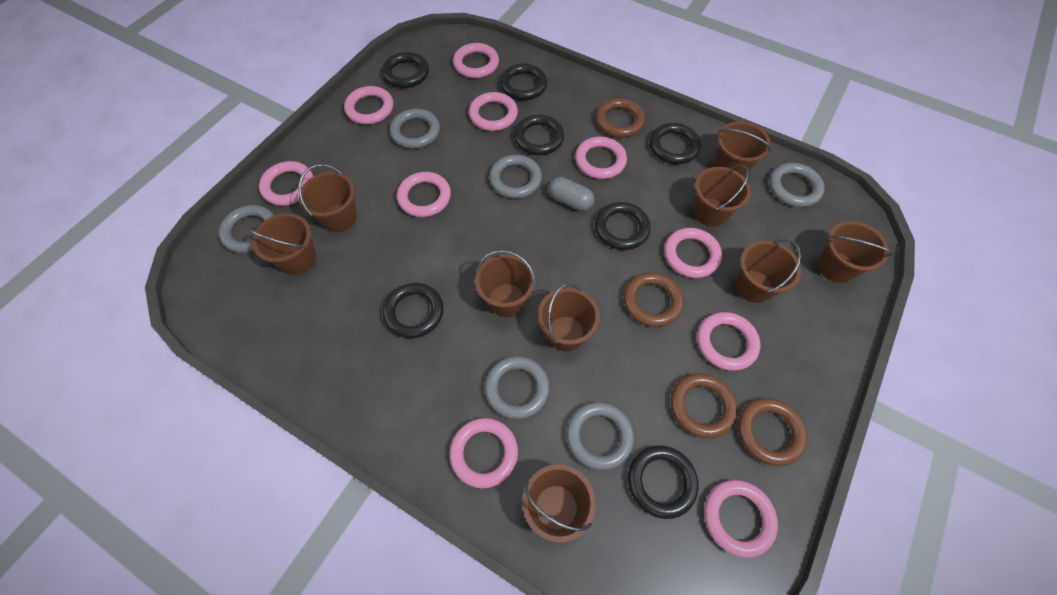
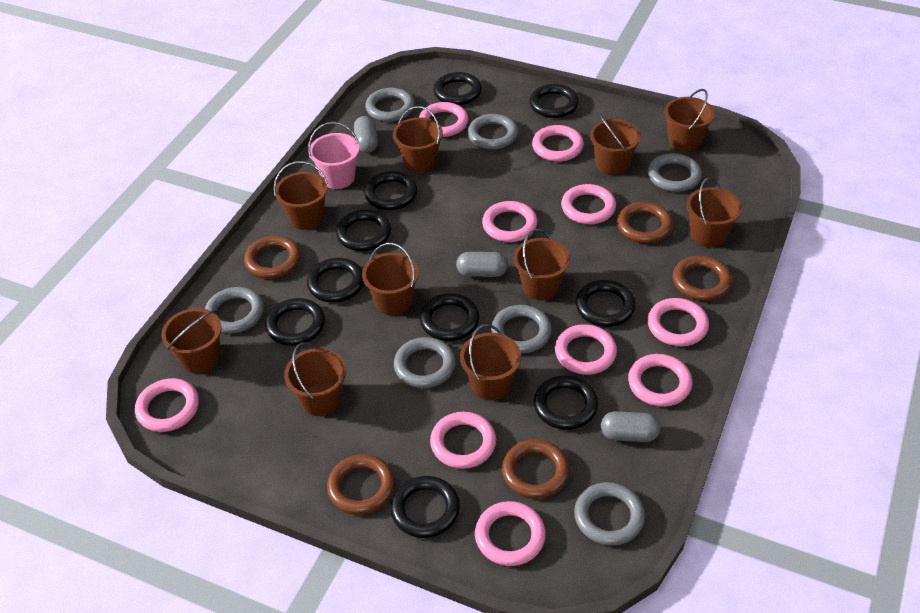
black ring: 7 -> 10
brown bucket: 9 -> 10
brown ring: 4 -> 5
grey capsule: 1 -> 3
grey ring: 6 -> 7
pink bucket: 0 -> 1

